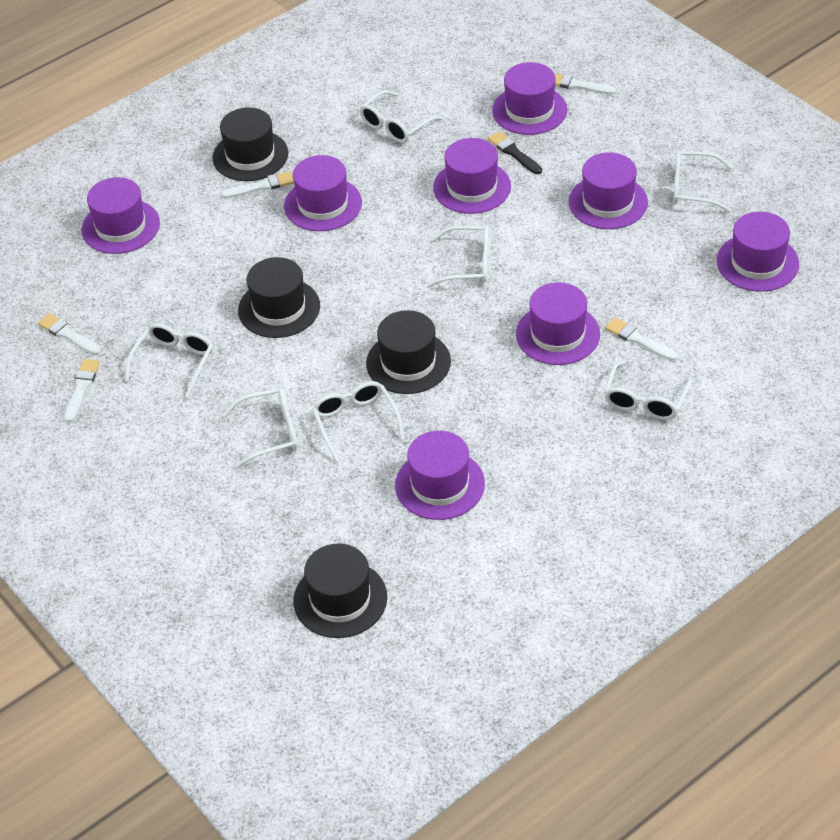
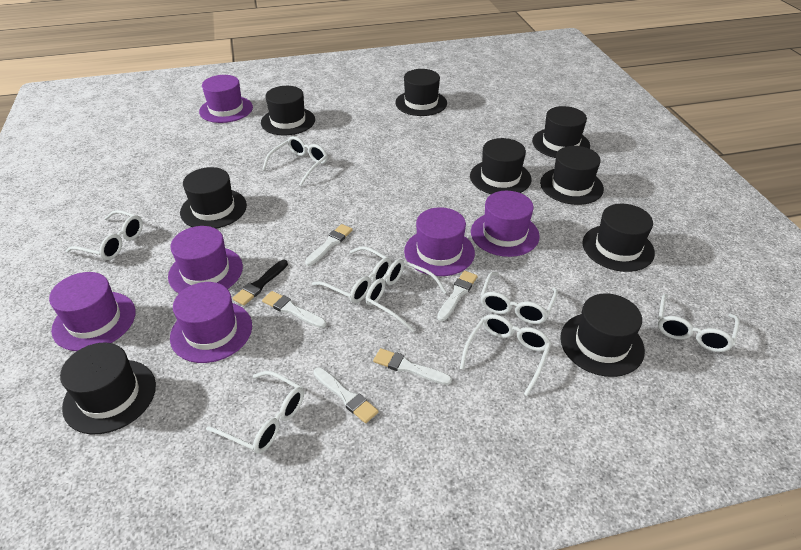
black hat: 4 -> 9
purple hat: 8 -> 6
white glasses: 7 -> 8

